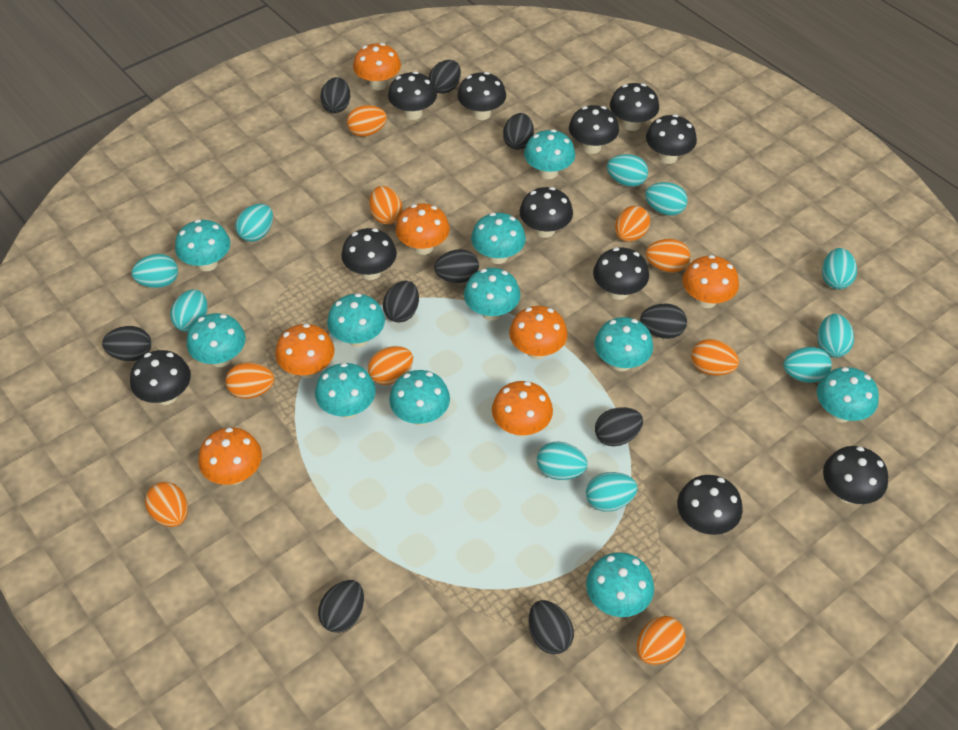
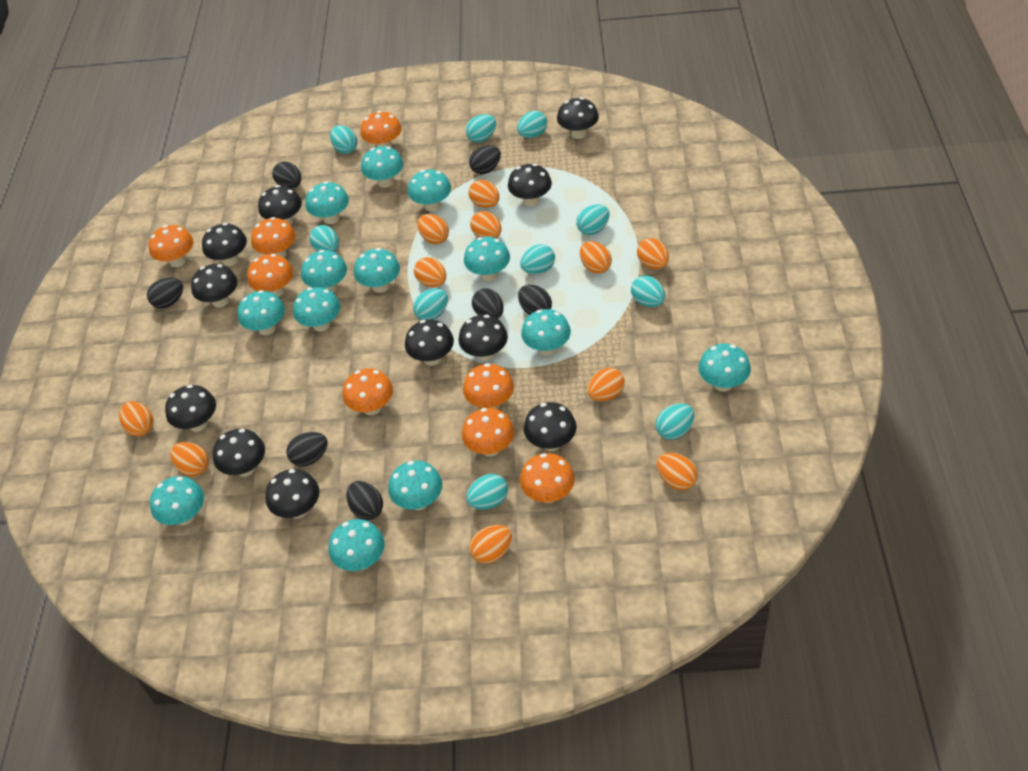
black egg: 10 -> 7
orange egg: 9 -> 11
orange mushroom: 7 -> 8
turquoise mushroom: 11 -> 13

